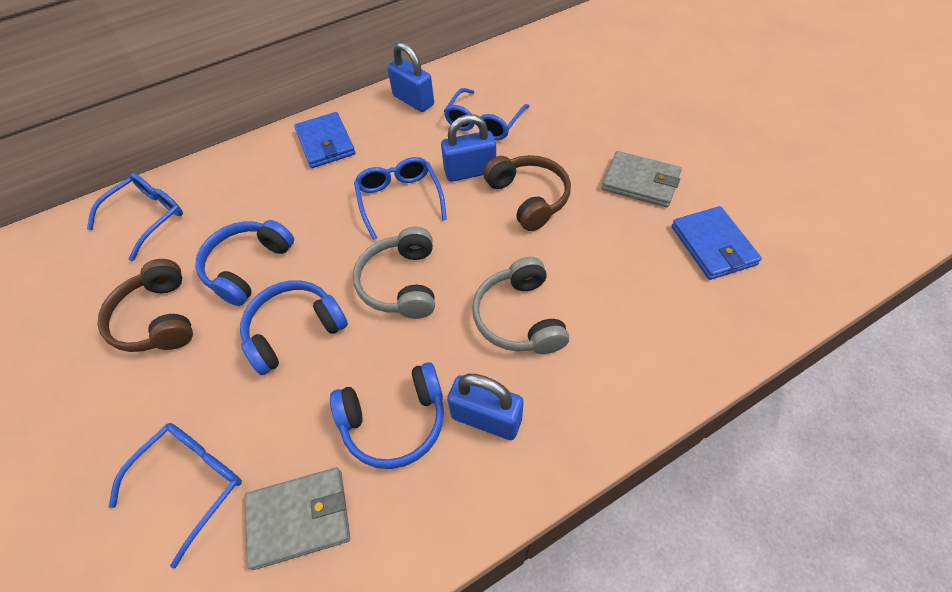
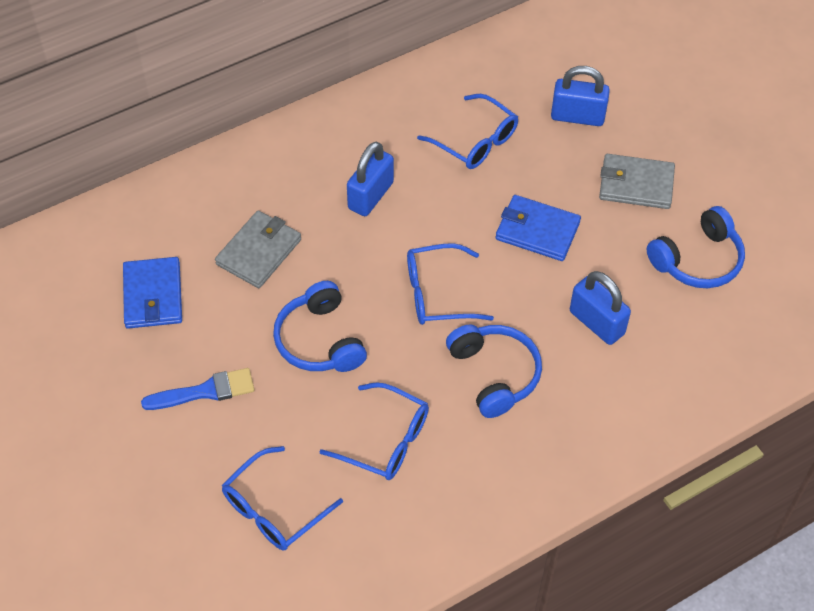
blue brush: 0 -> 1
brown headphones: 2 -> 0
grey headphones: 2 -> 0

